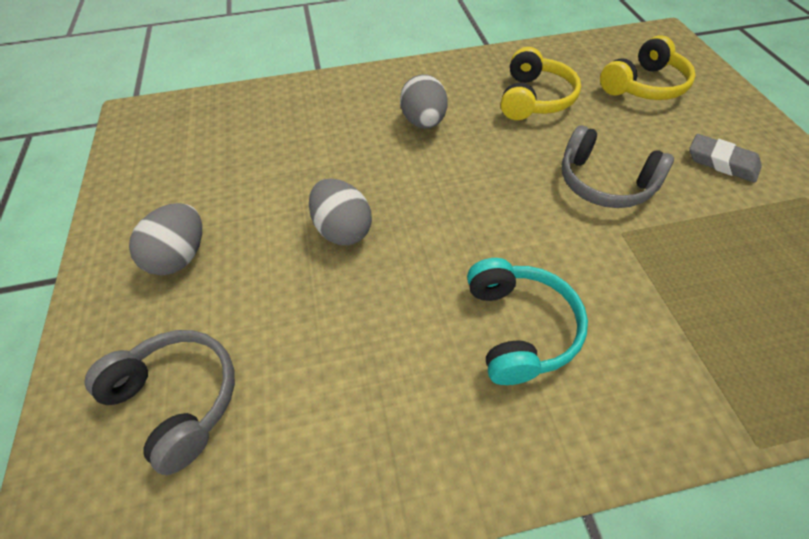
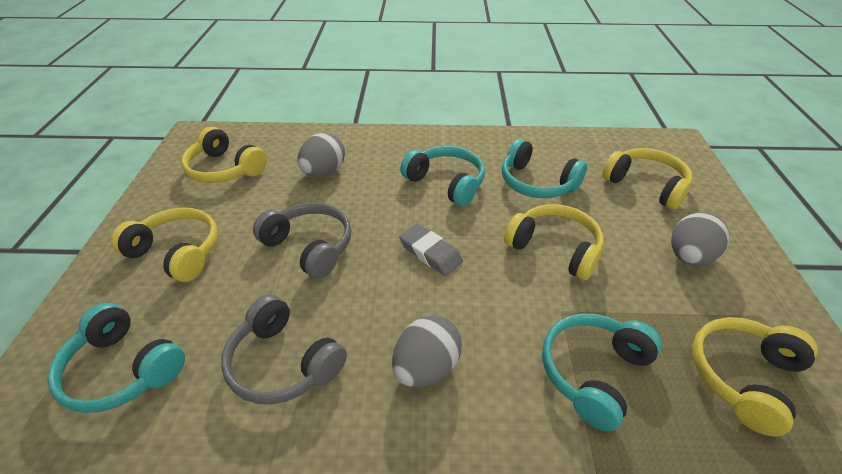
turquoise headphones: 1 -> 4
yellow headphones: 2 -> 5

